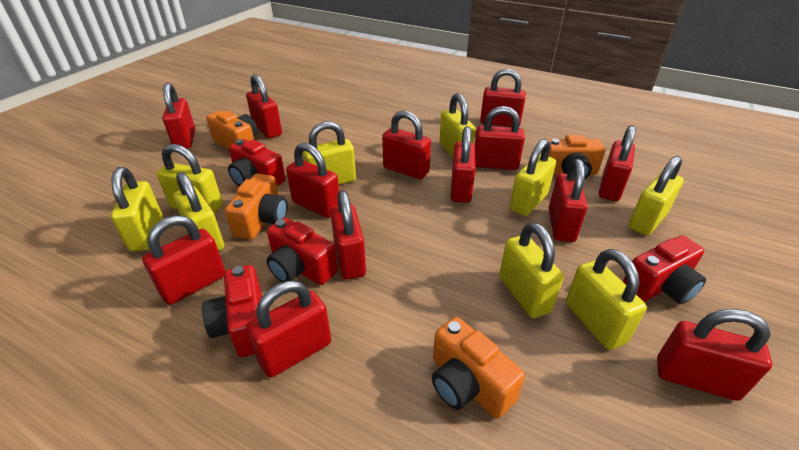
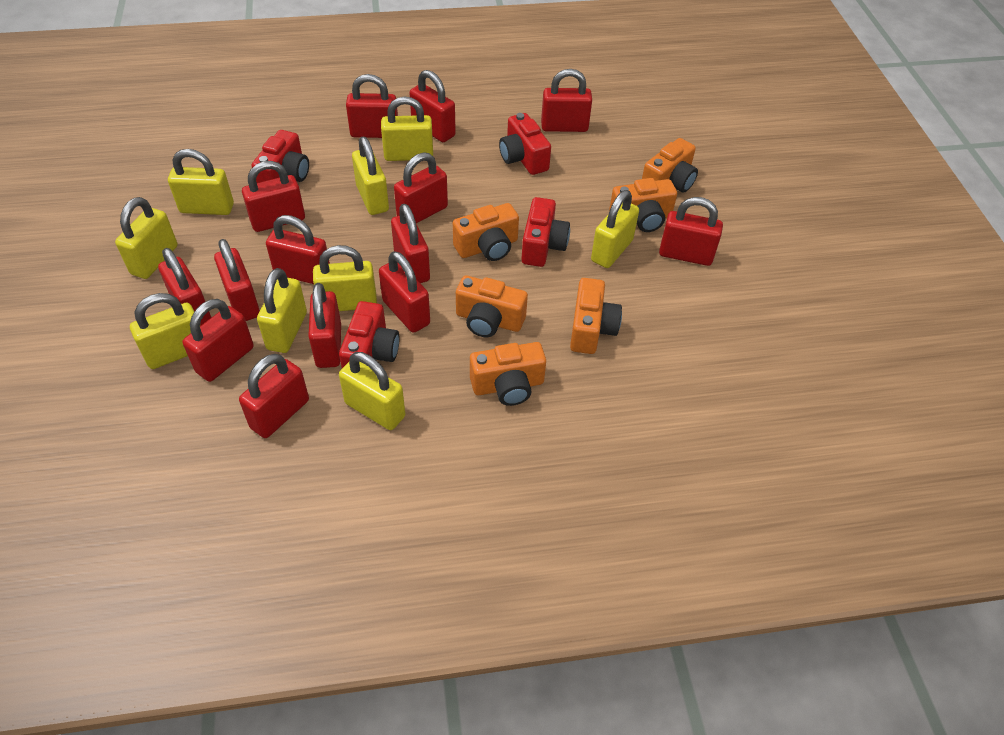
orange camera: 4 -> 6
red padlock: 13 -> 14

